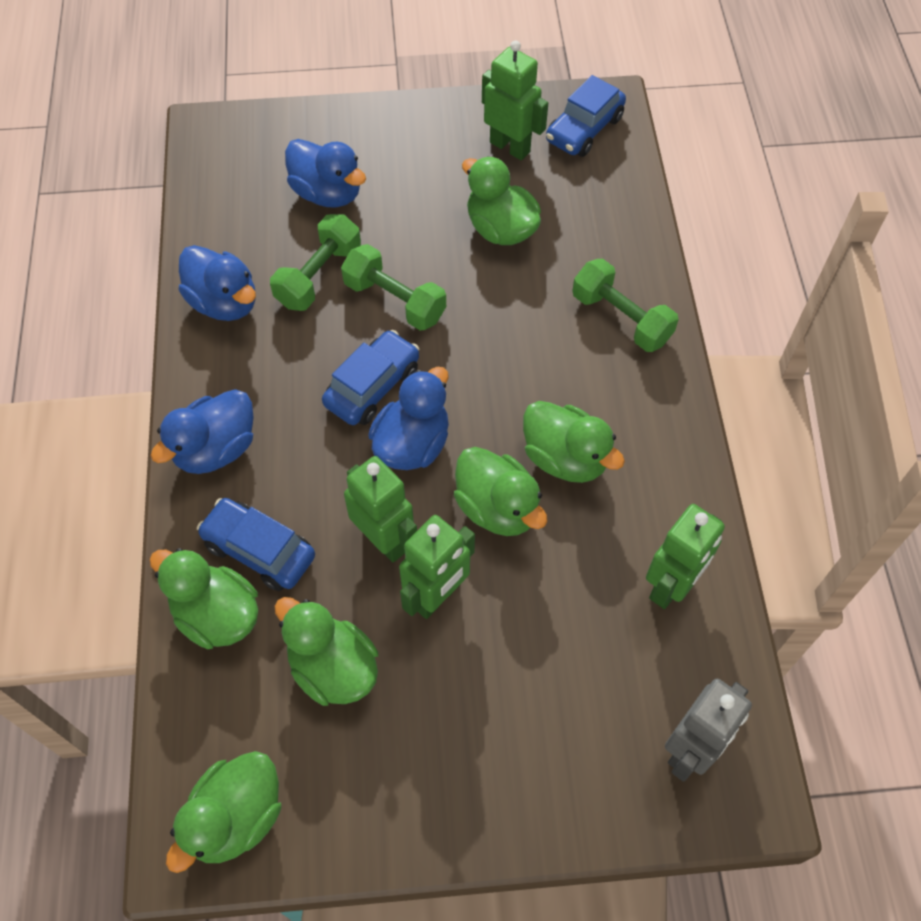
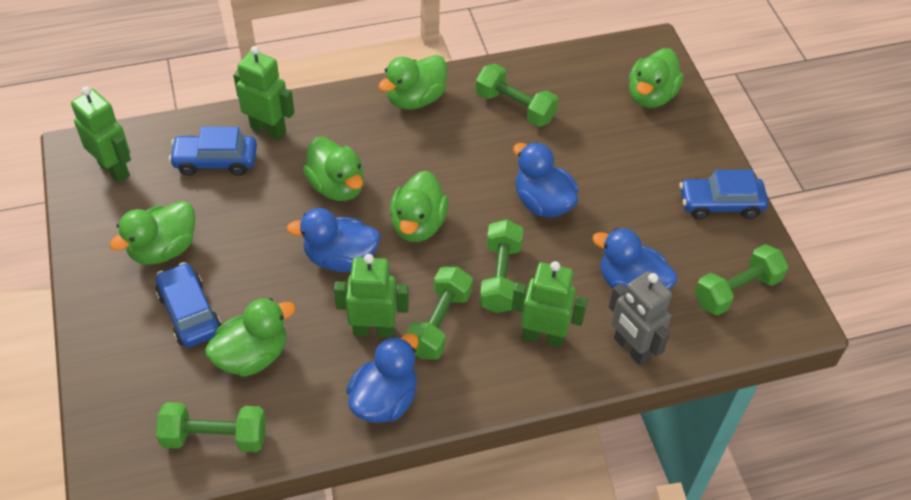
green dumbbell: 3 -> 5

